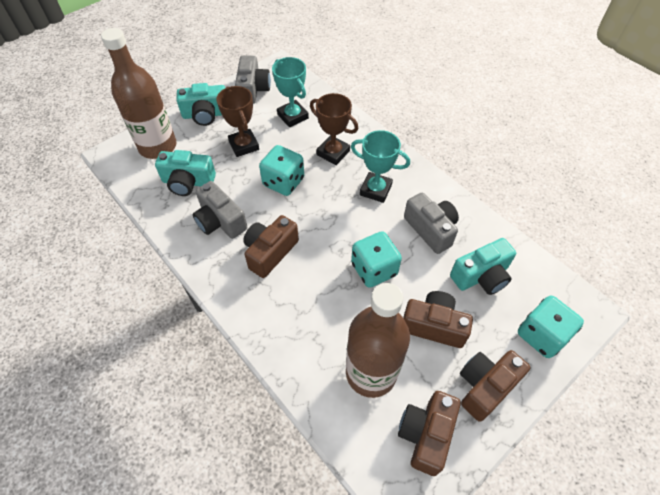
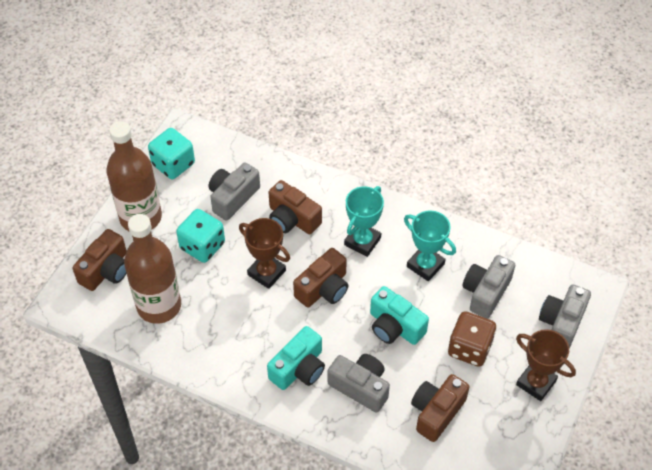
brown dice: 0 -> 1
grey camera: 3 -> 4
turquoise camera: 3 -> 2
turquoise dice: 3 -> 2

